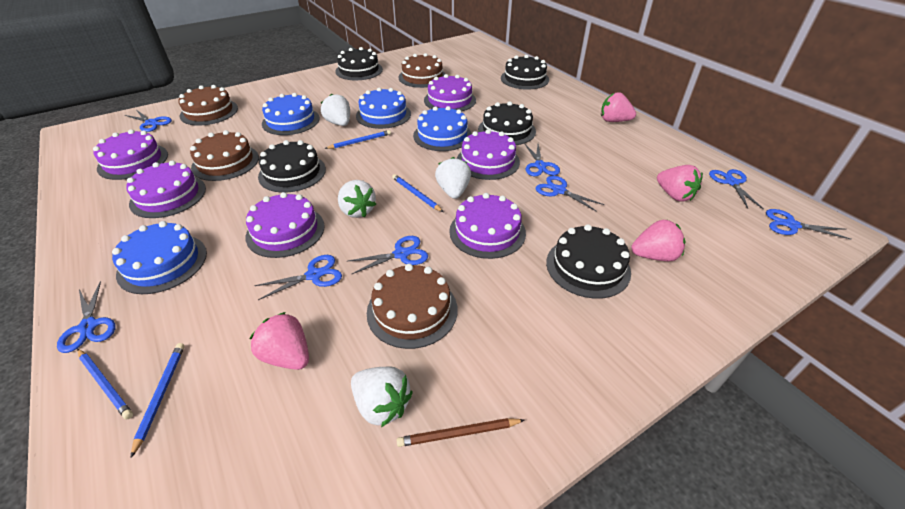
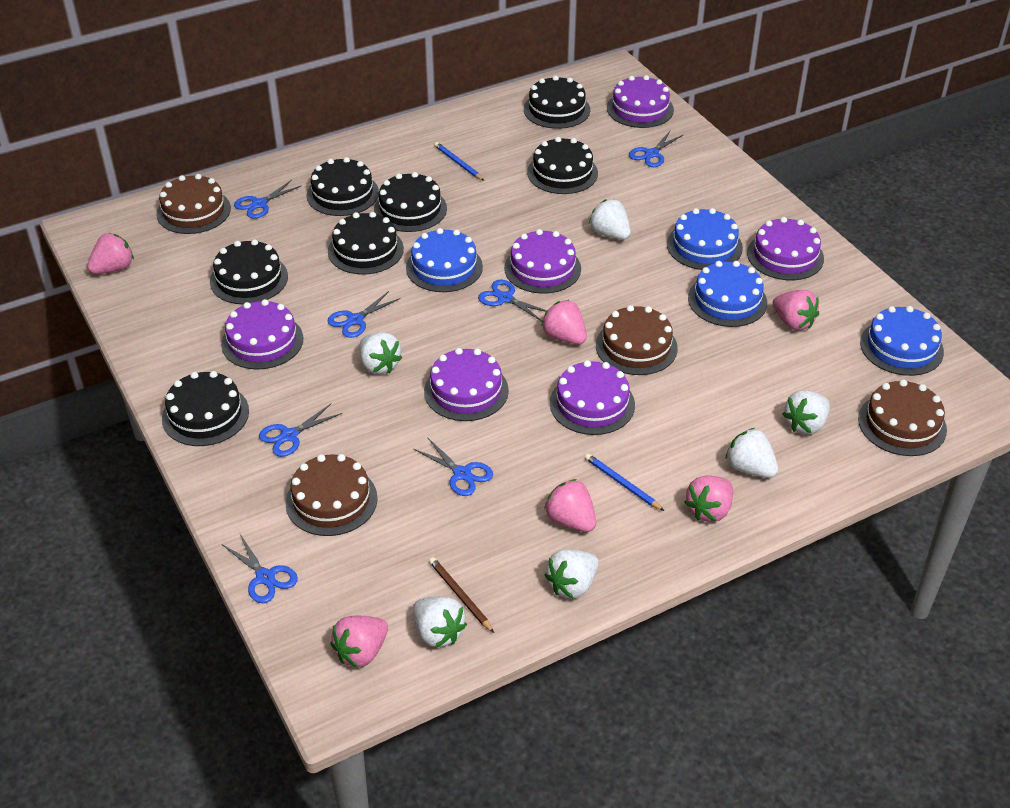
black cake: 5 -> 7
blue pencil: 4 -> 2
blue scissors: 8 -> 7
pink strawberry: 4 -> 6
white strawberry: 4 -> 6

